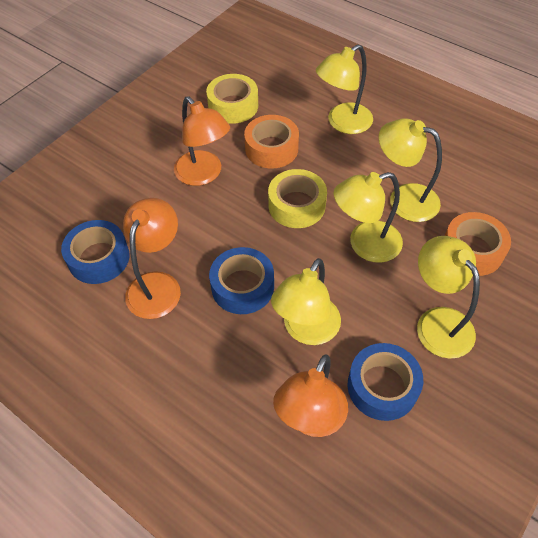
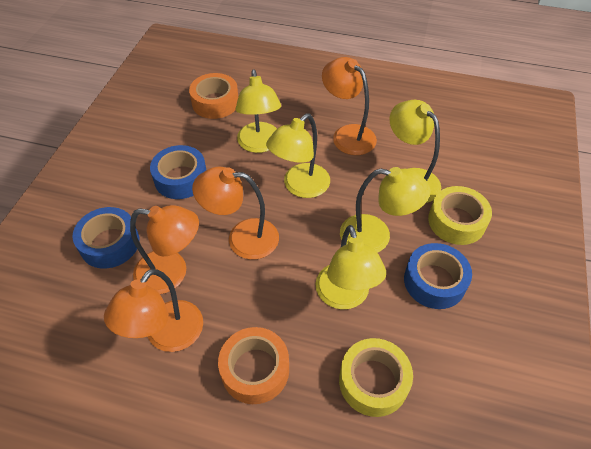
orange lamp: 3 -> 4

